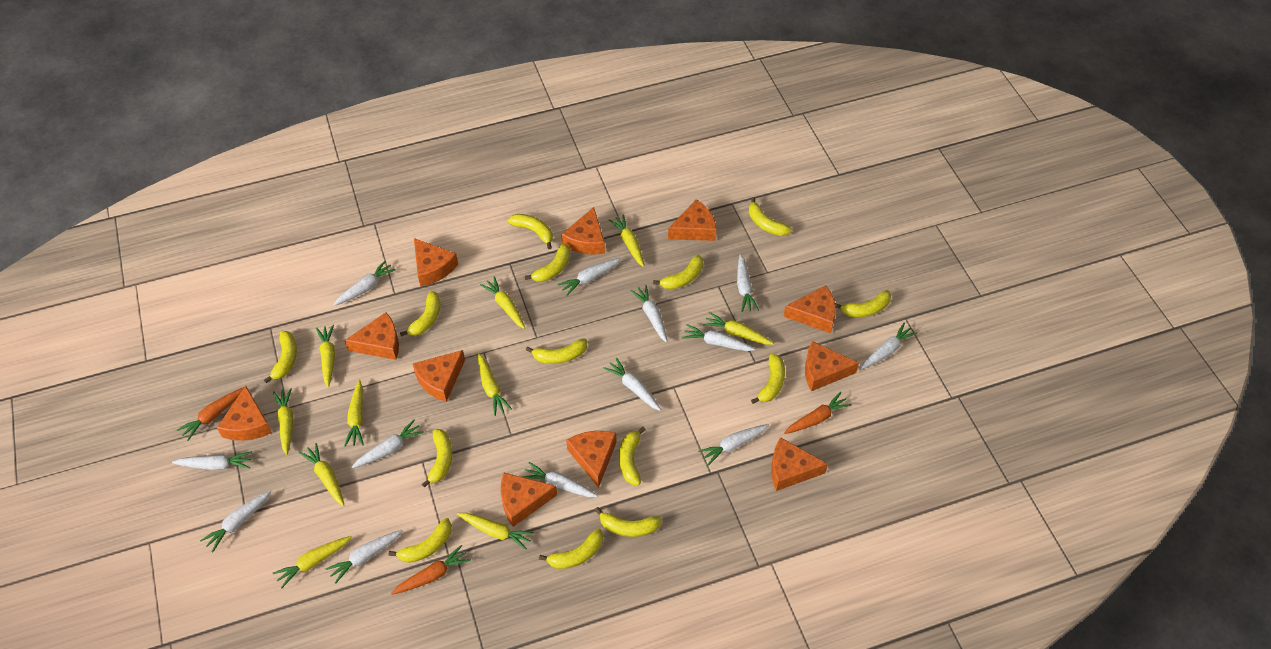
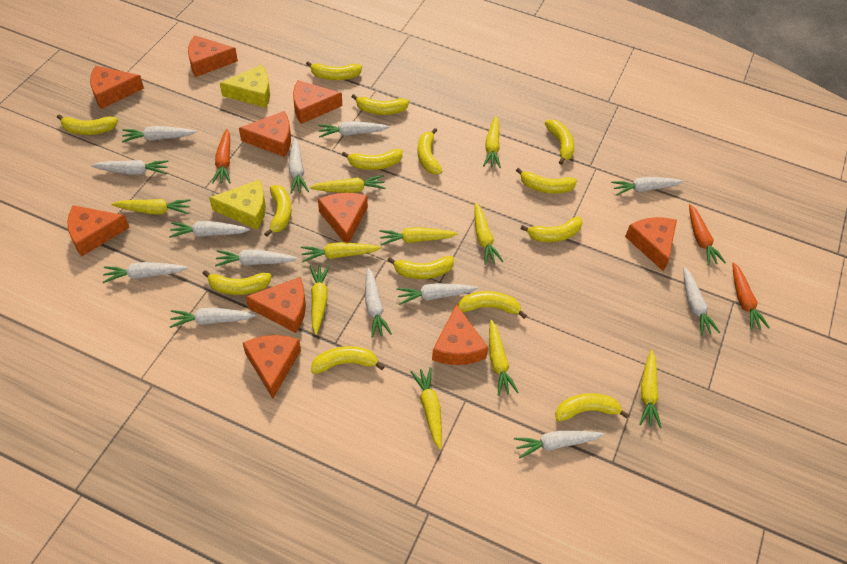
orange cheese: 11 -> 10
yellow cheese: 0 -> 2

